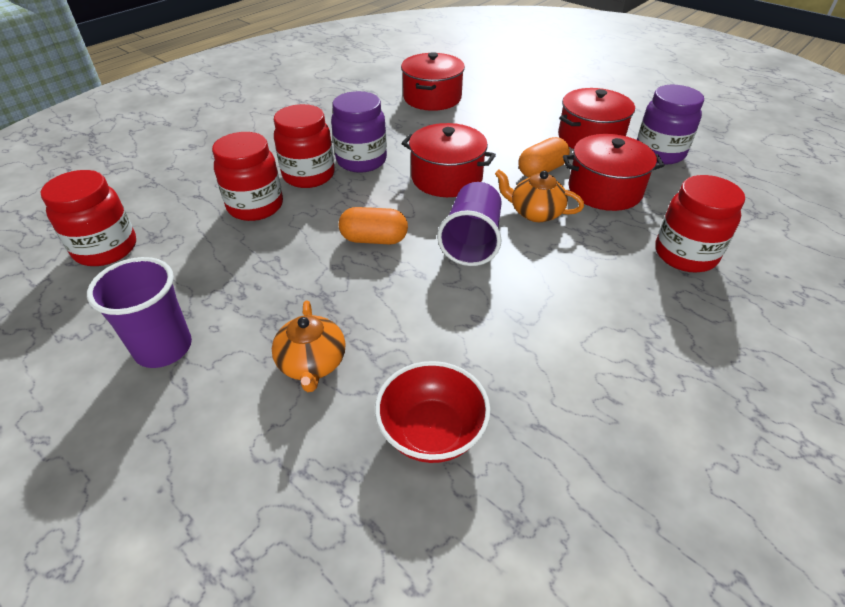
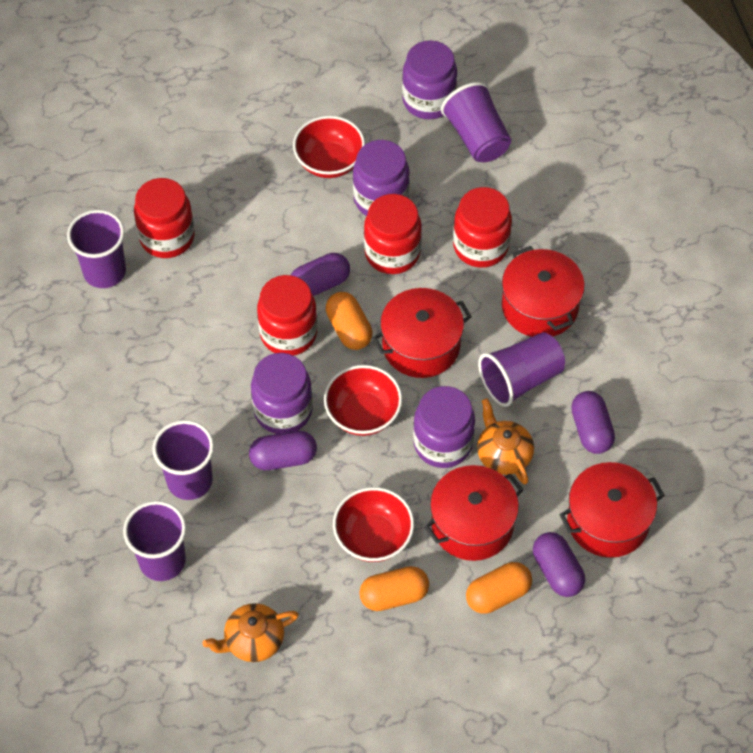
orange capsule: 2 -> 3
purple capsule: 0 -> 4
purple cup: 2 -> 5
purple jar: 2 -> 4
red bowl: 1 -> 3

